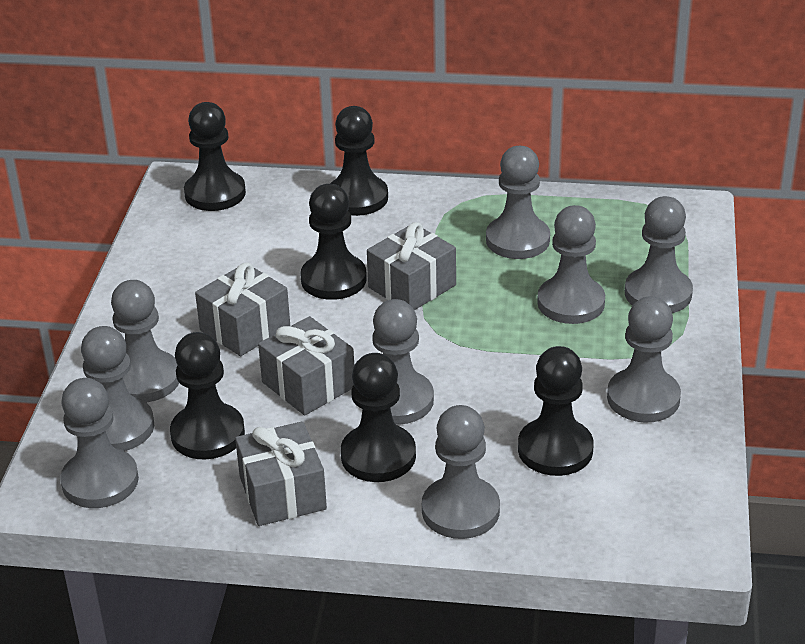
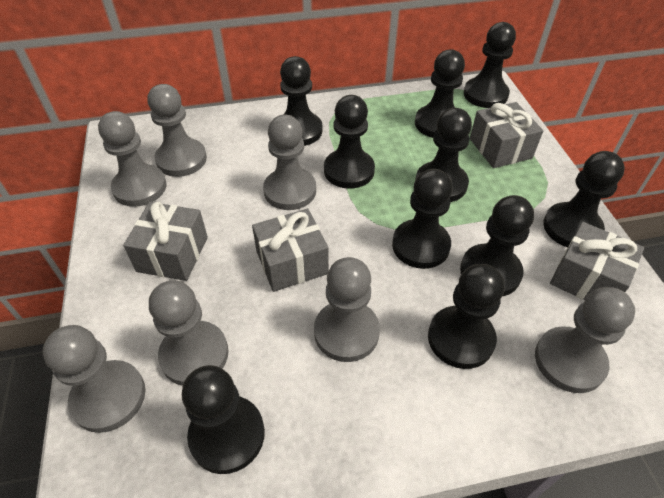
black pawn: 6 -> 10
grey pawn: 9 -> 7

